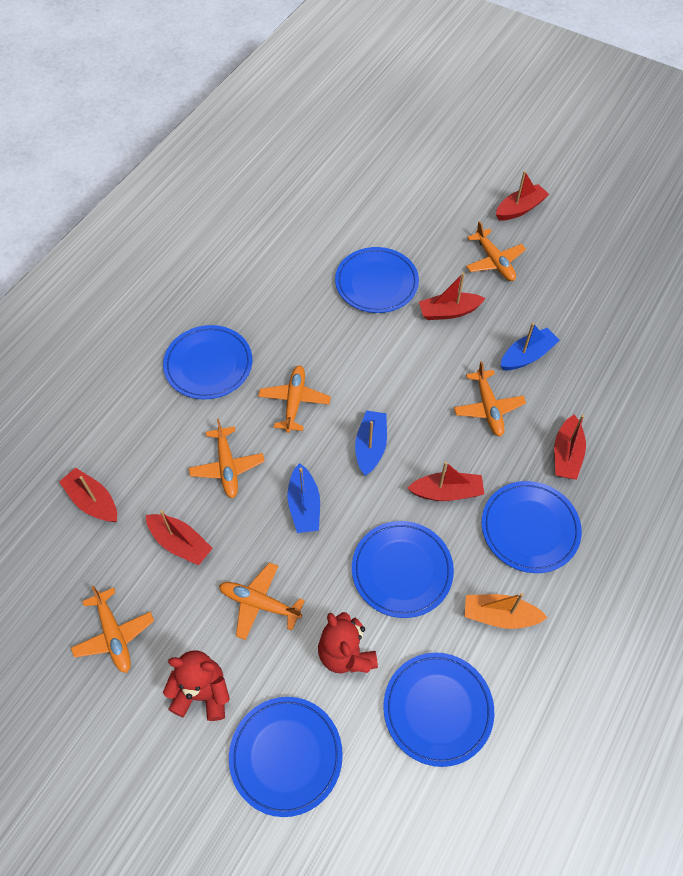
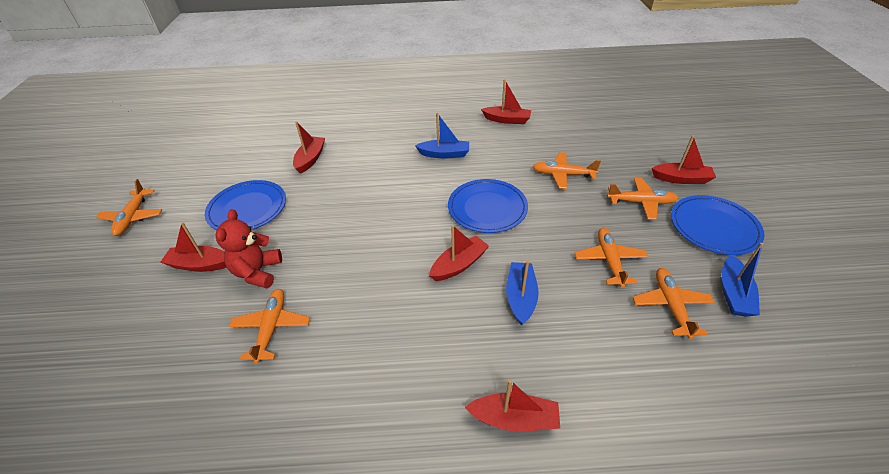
blue plate: 6 -> 3
orange boat: 1 -> 0
red teddy bear: 2 -> 1

